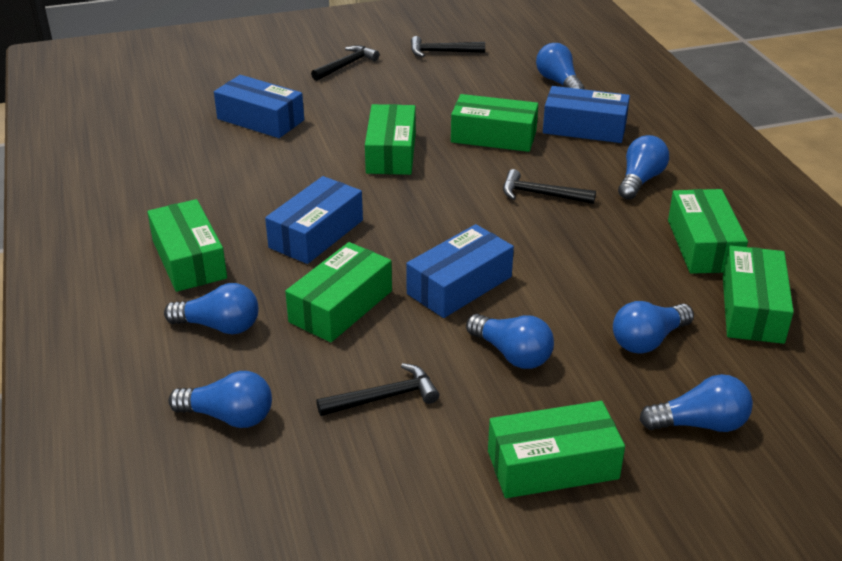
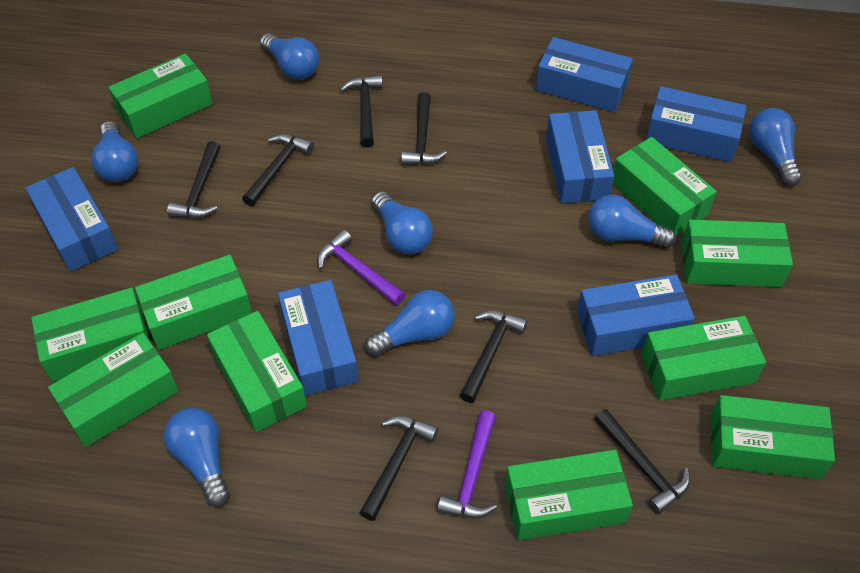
black hammer: 4 -> 7
blue box: 4 -> 6
green box: 7 -> 10
purple hammer: 0 -> 2

